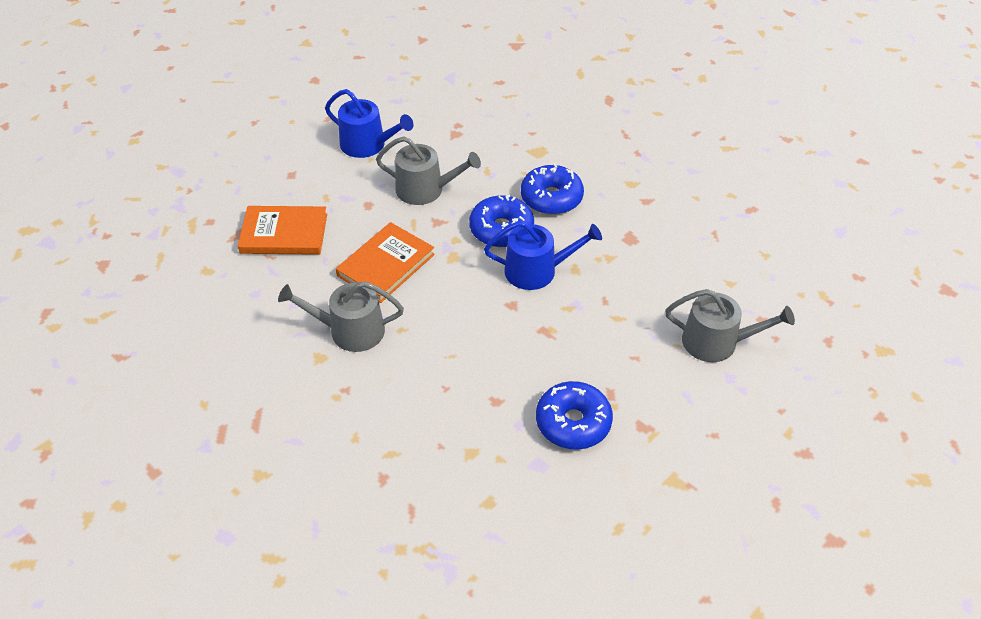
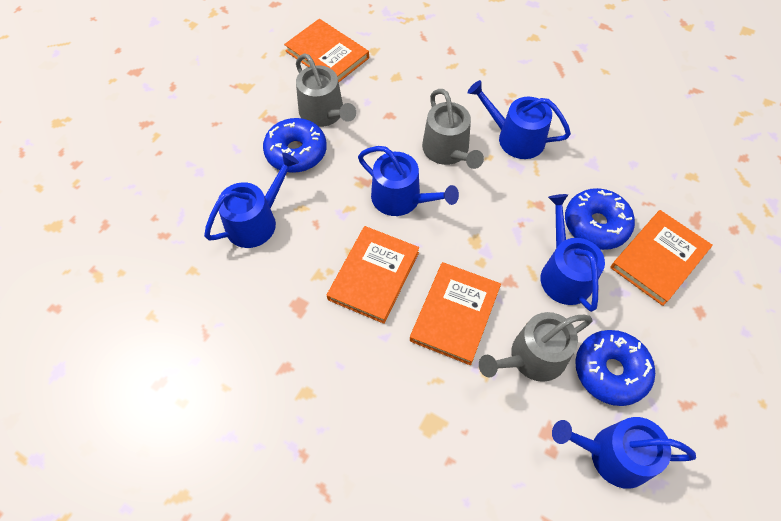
blue watering can: 2 -> 5
orange book: 2 -> 4

